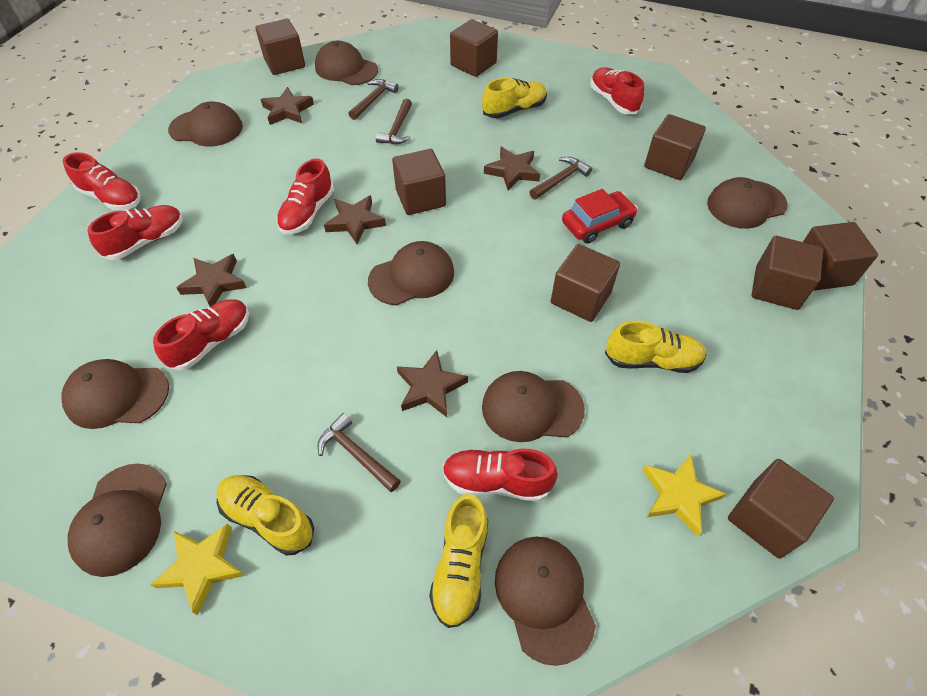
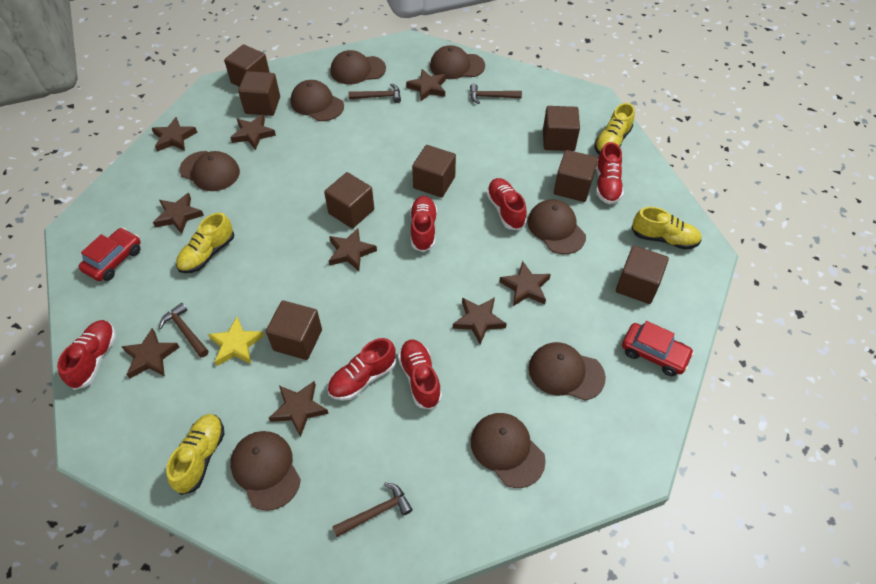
brown star: 5 -> 9
red car: 1 -> 2
yellow star: 2 -> 1

